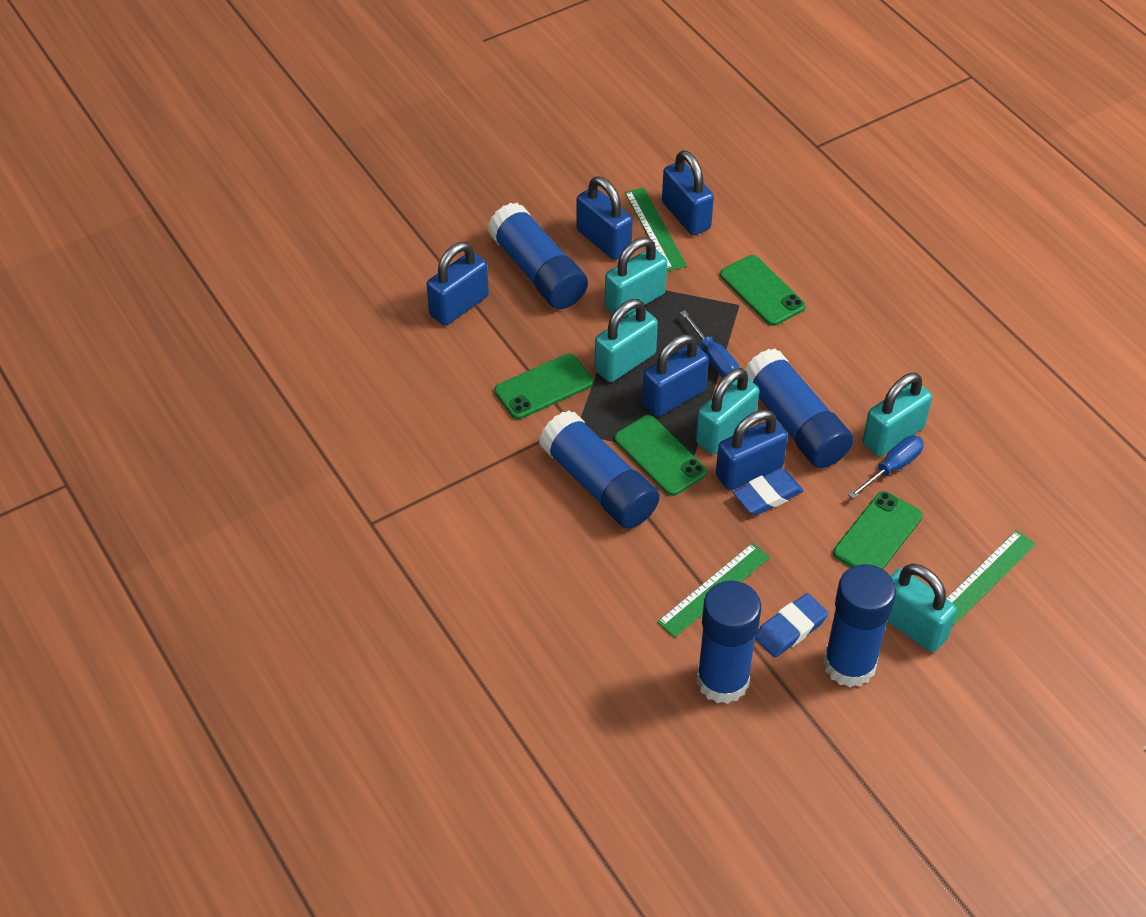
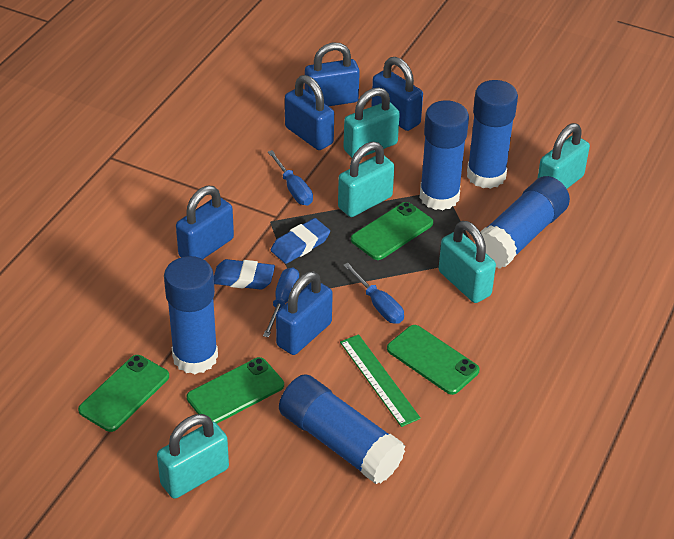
blue screwdriver: 2 -> 3
green ruler: 3 -> 1

